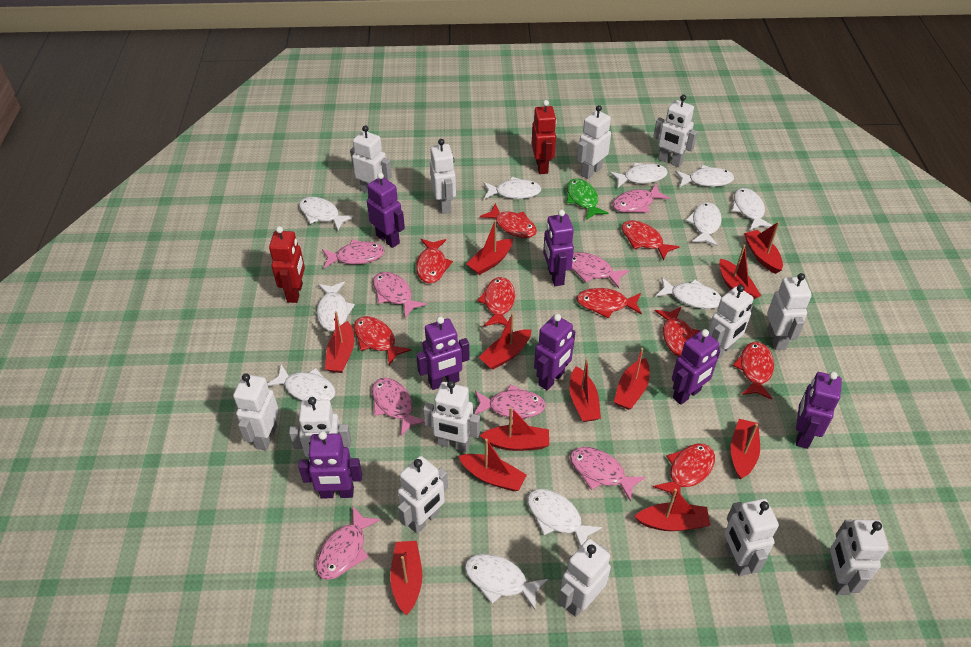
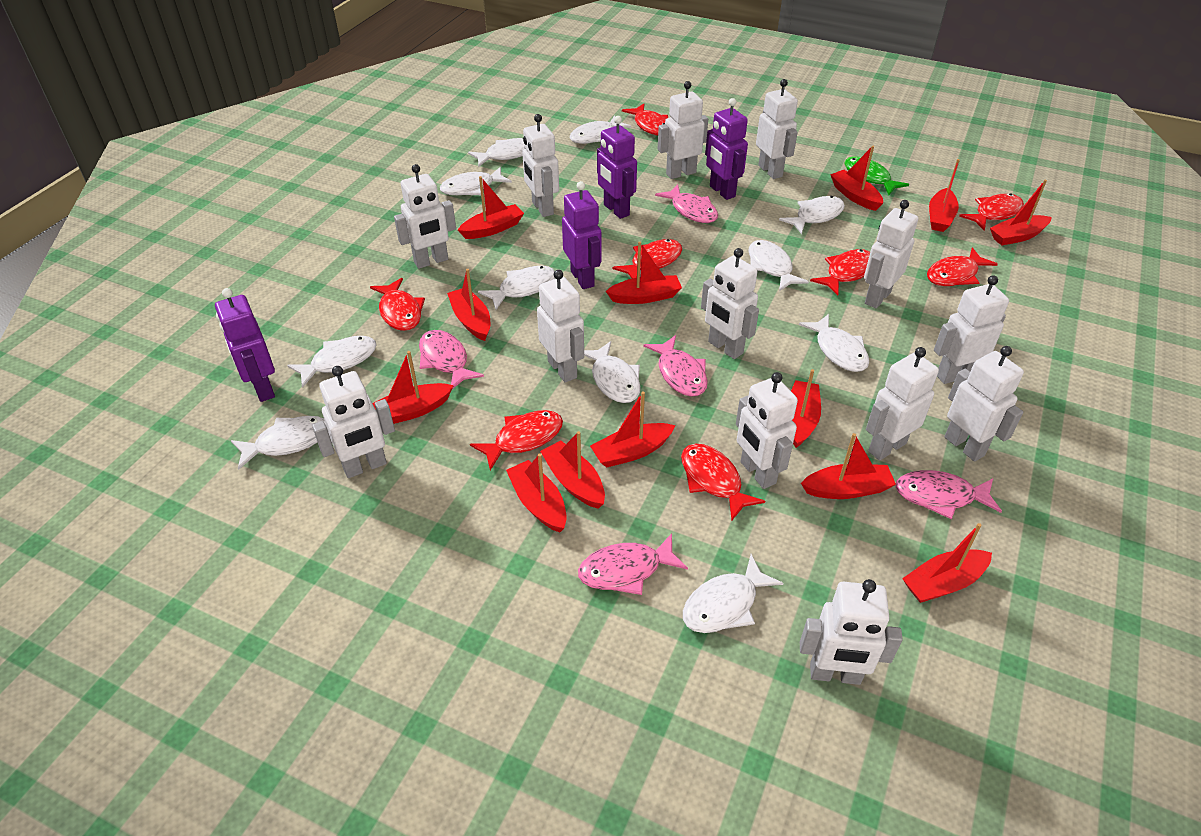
pink fish: 8 -> 5
purple robot: 7 -> 4
red boat: 12 -> 13
red fish: 9 -> 8
red robot: 2 -> 0

